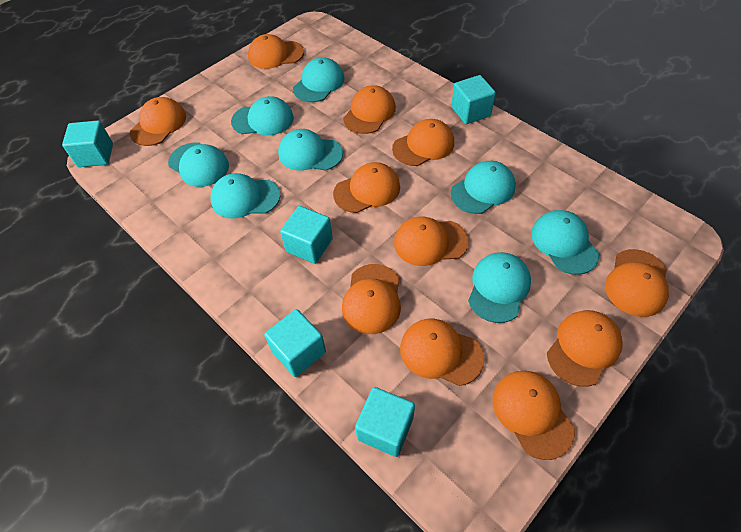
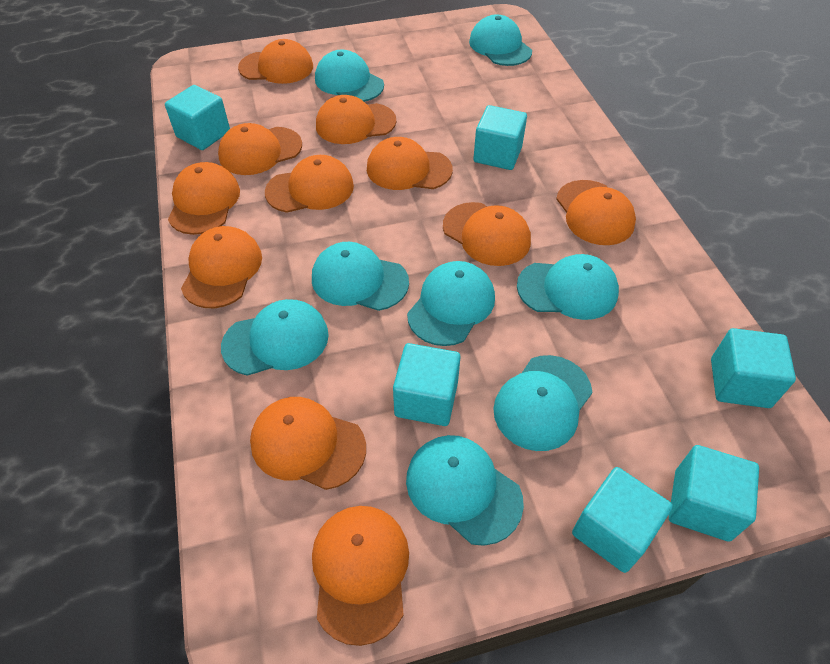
turquoise cube: 5 -> 6

